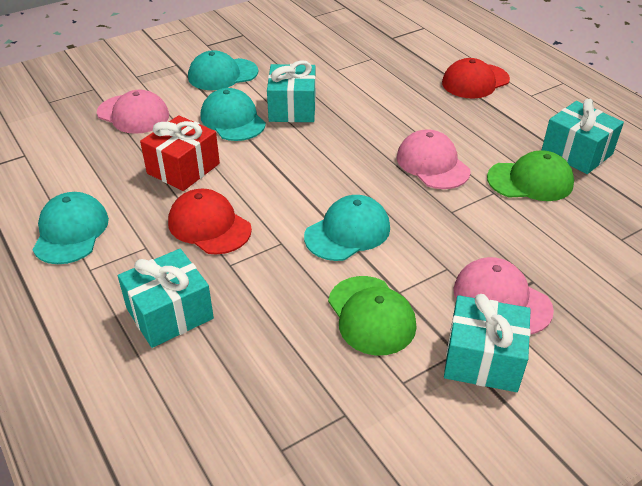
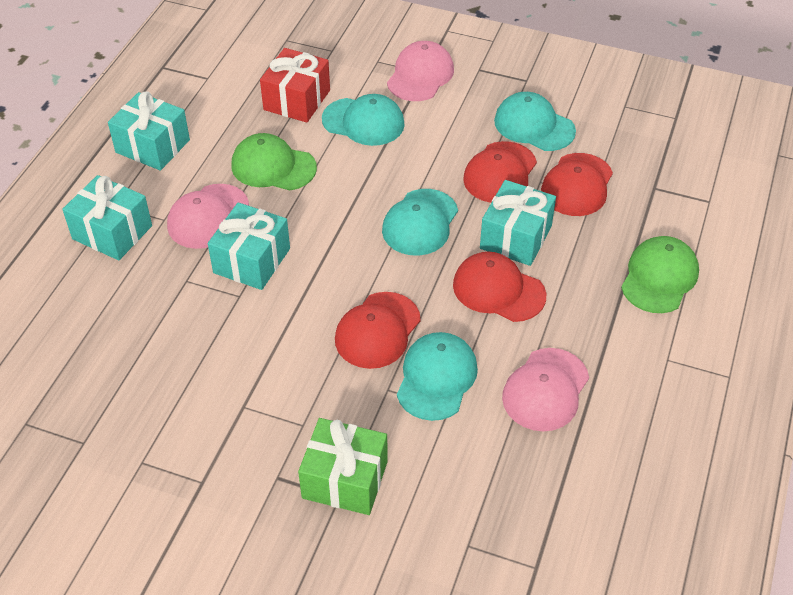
green gift: 0 -> 1
red cap: 2 -> 4

